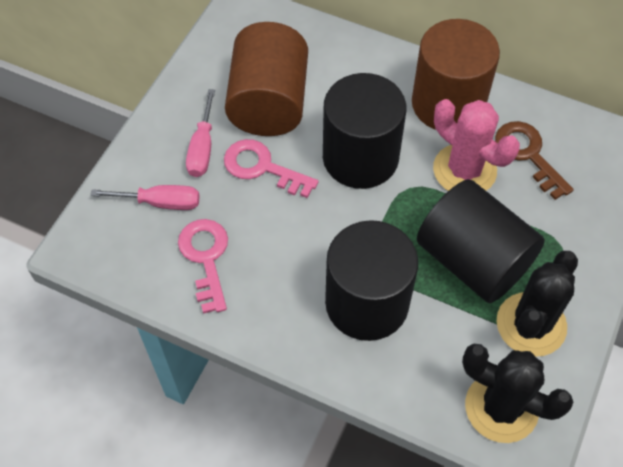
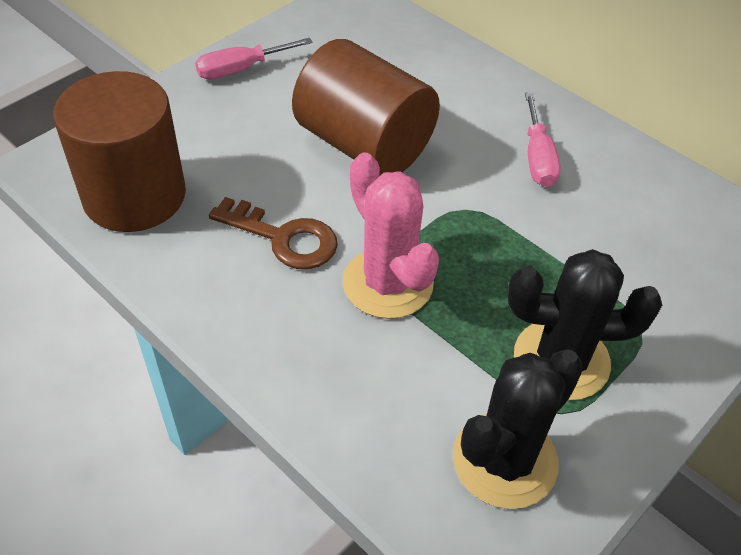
black cylinder: 3 -> 0
pink key: 2 -> 0

